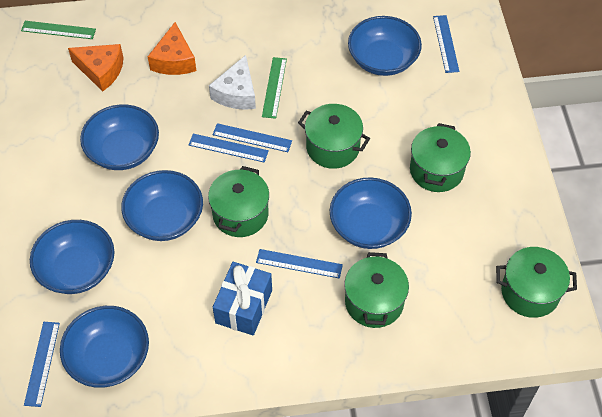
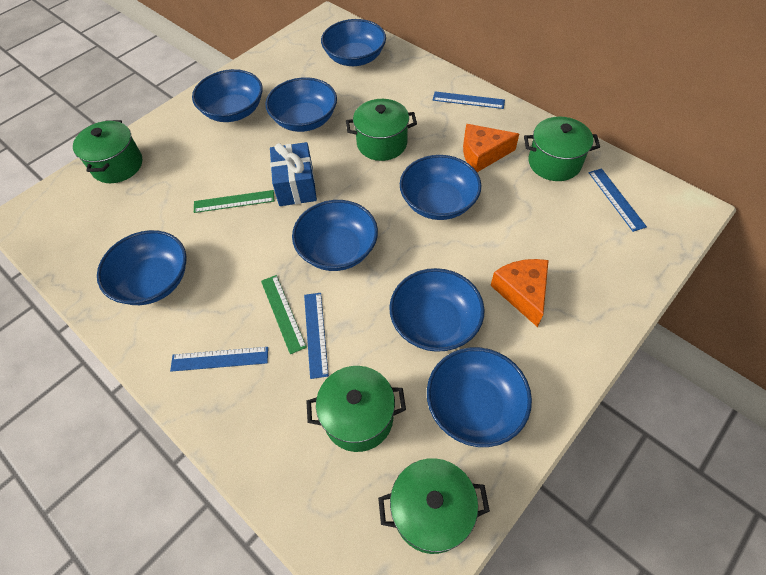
blue bowl: 6 -> 8
blue ruler: 5 -> 4
white cheese: 1 -> 0

